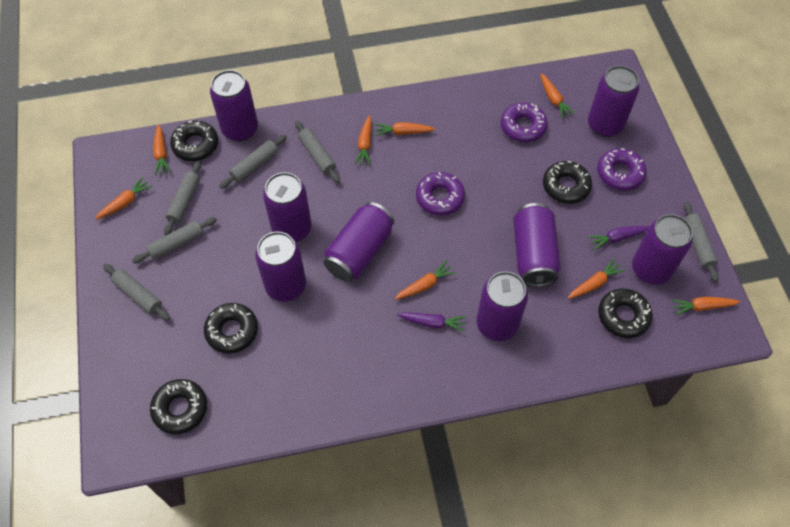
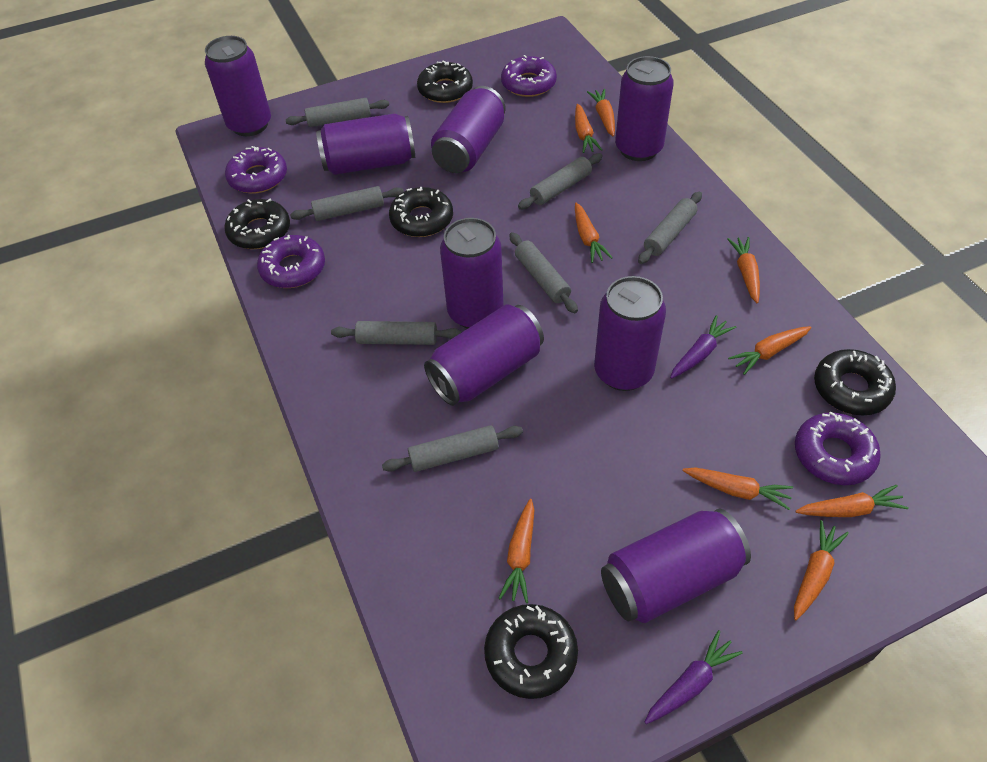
grey rolling pin: 6 -> 7
orange carrot: 8 -> 9
purple donut: 3 -> 4

